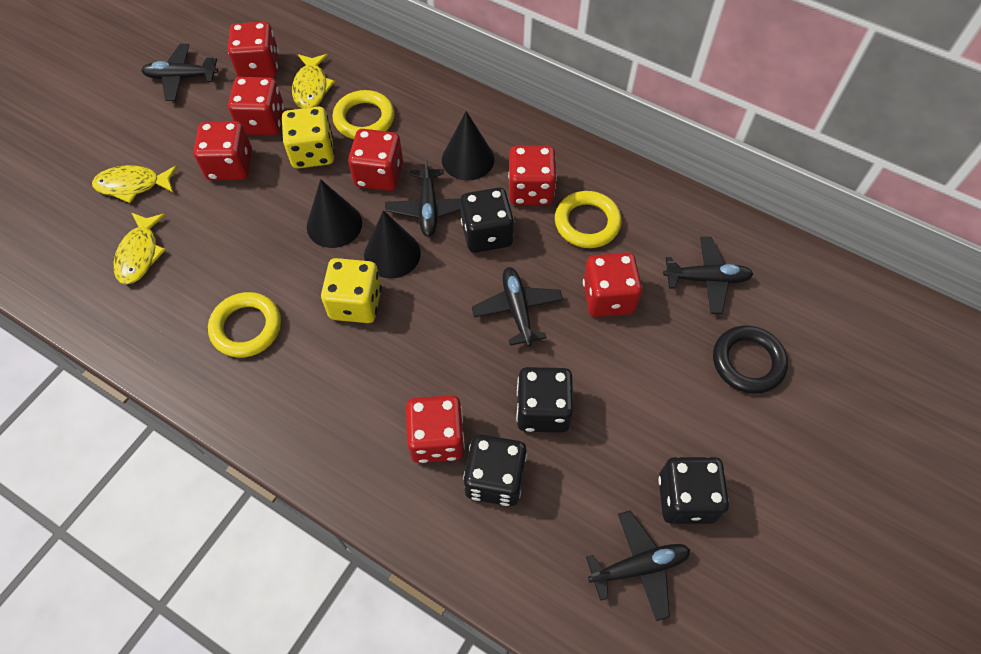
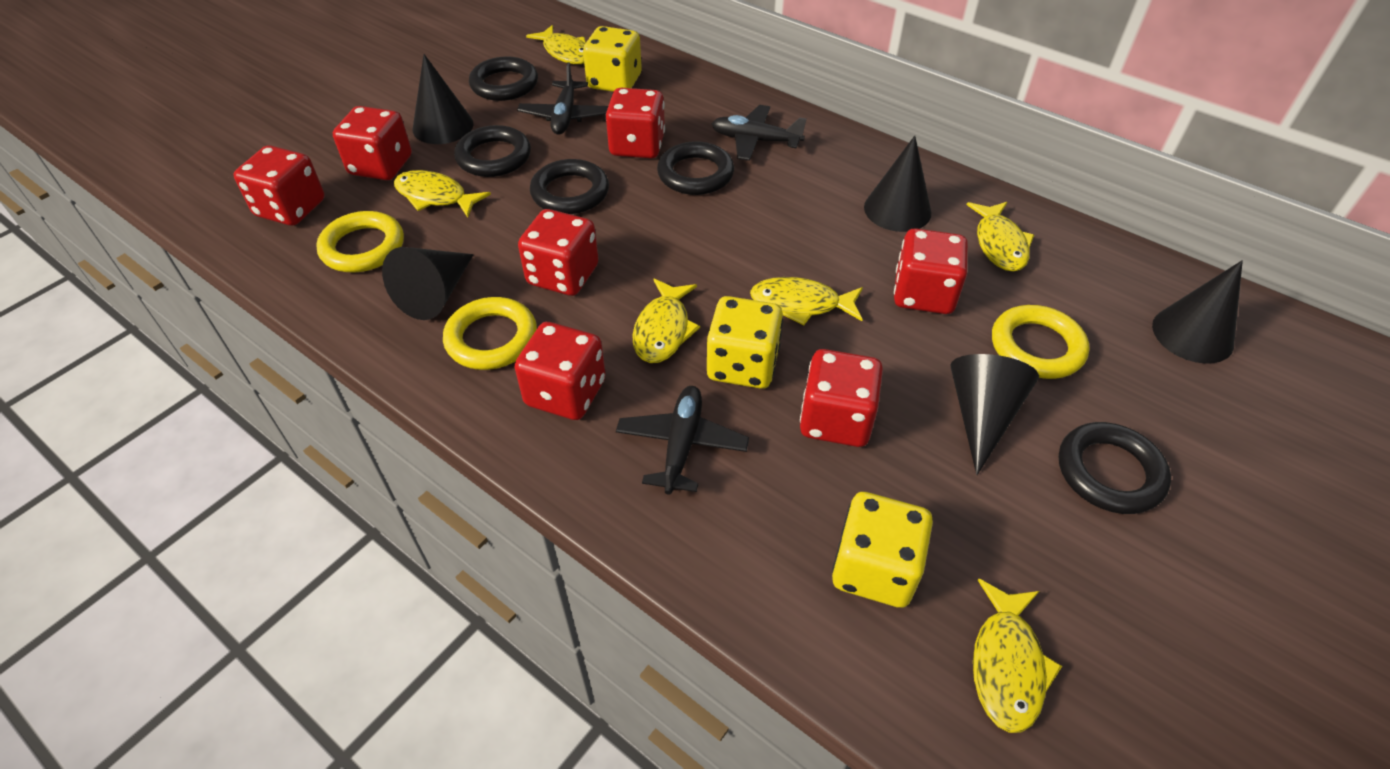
black cone: 3 -> 5
black dice: 4 -> 0
black plane: 5 -> 3
black ring: 1 -> 5
yellow dice: 2 -> 3
yellow fish: 3 -> 6

